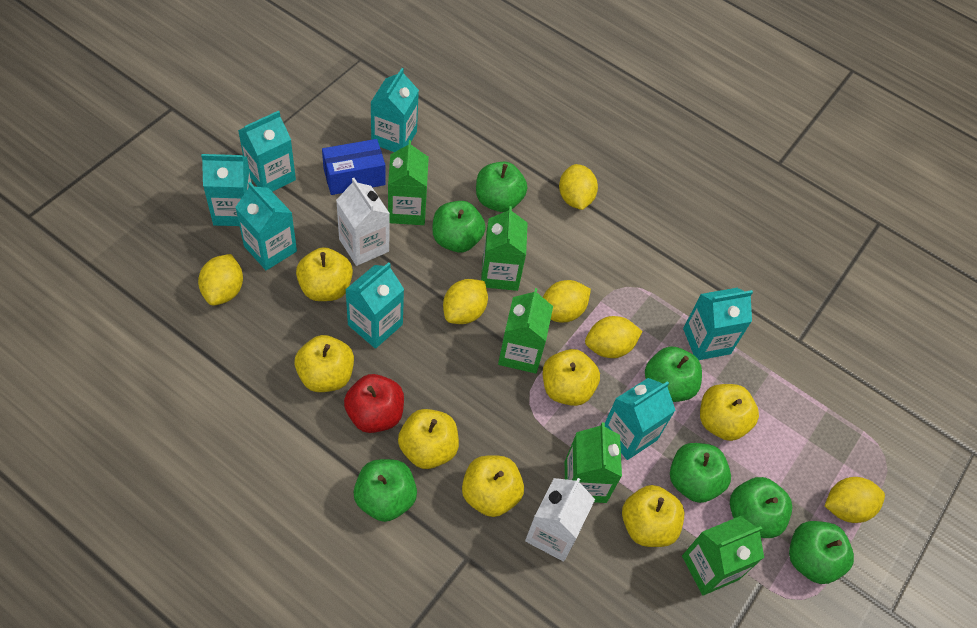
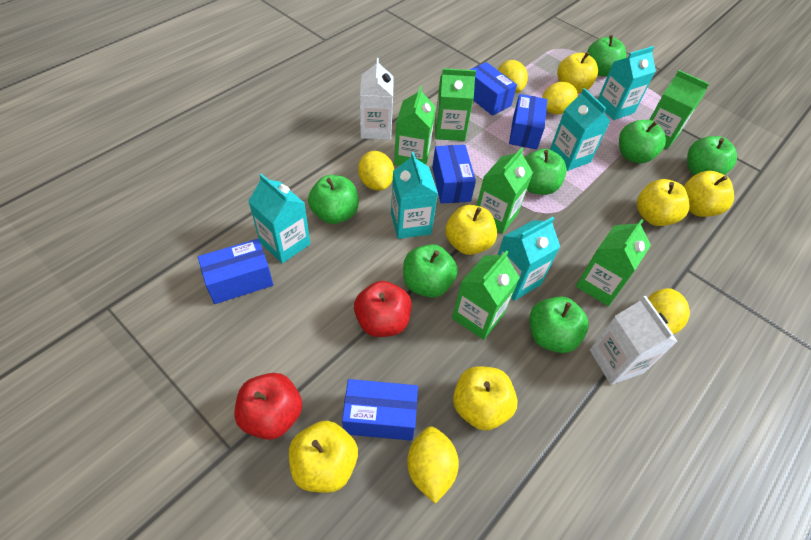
blue box: 1 -> 5
green carton: 5 -> 6
red apple: 1 -> 2
turquoise carton: 7 -> 5
yellow apple: 7 -> 6
yellow lemon: 6 -> 5

